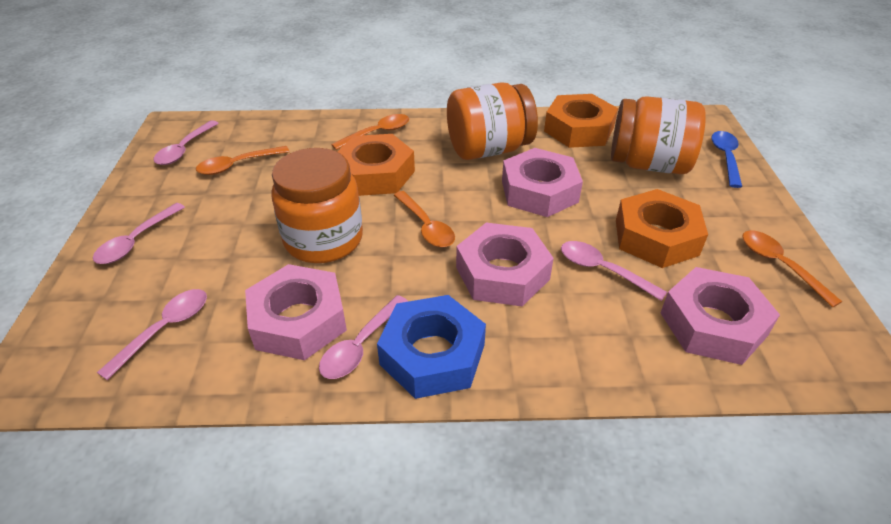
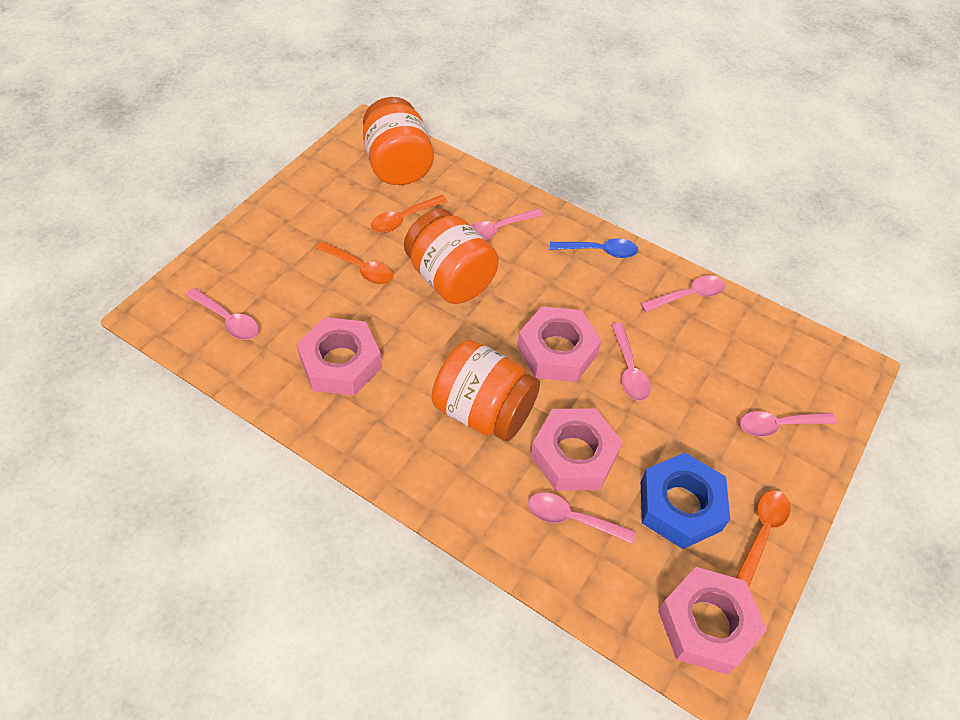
orange nut: 3 -> 0
orange spoon: 4 -> 3
pink spoon: 5 -> 6

